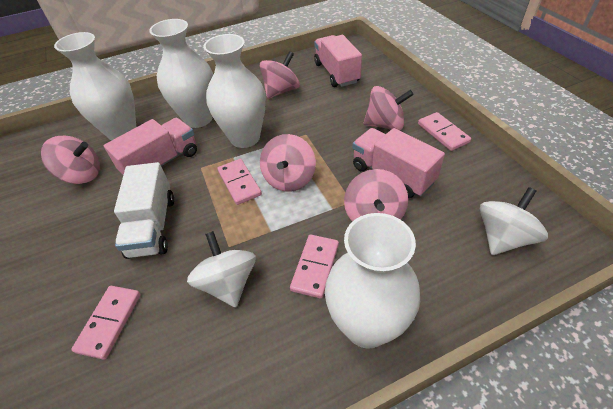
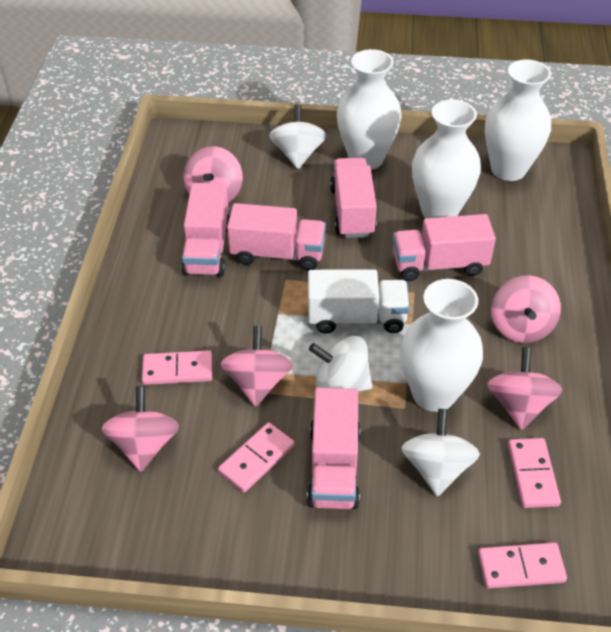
pink truck: 3 -> 5
white spinning top: 2 -> 3

